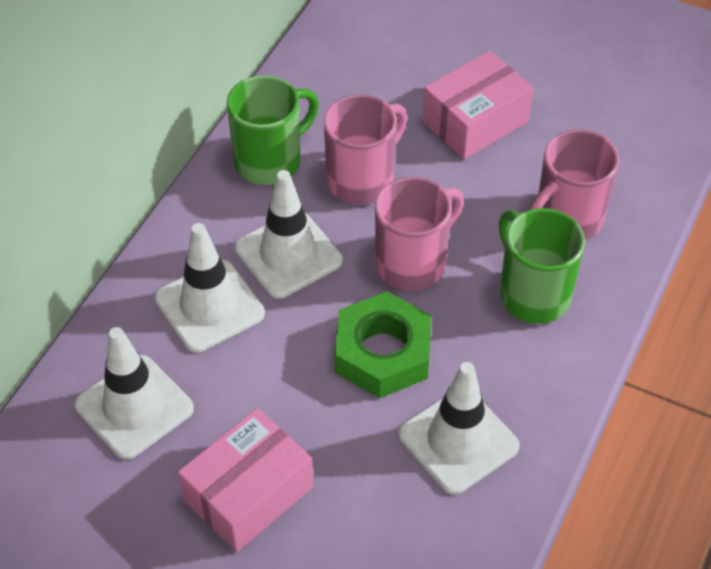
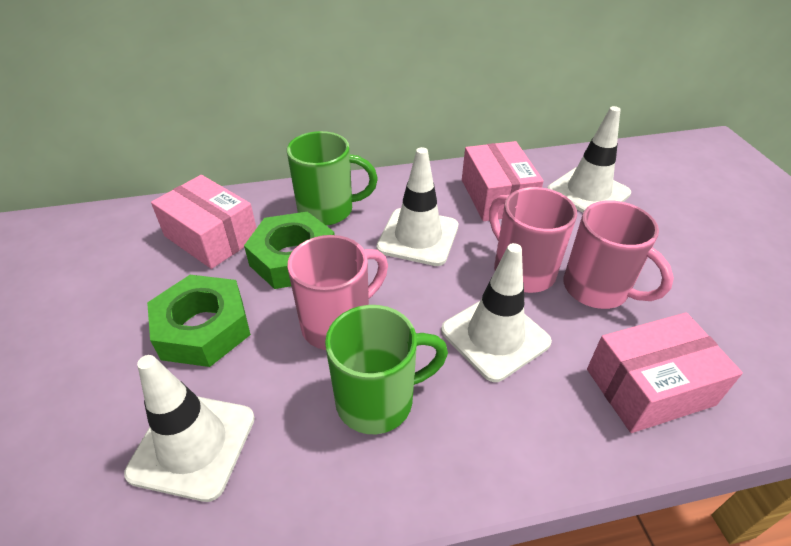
green nut: 1 -> 2
pink box: 2 -> 3

